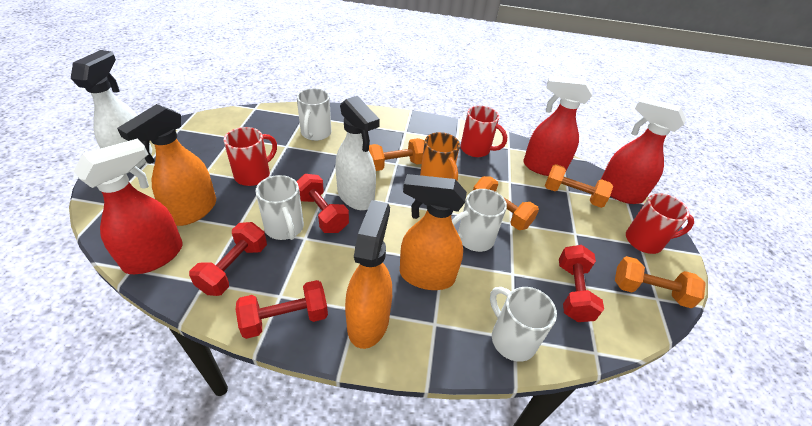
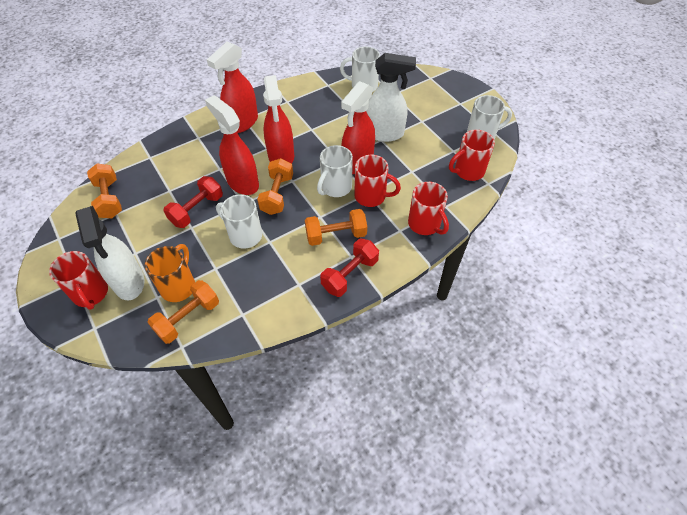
orange spray bottle: 3 -> 0
red dumbbell: 4 -> 2
red mug: 3 -> 4
red spray bottle: 3 -> 4

